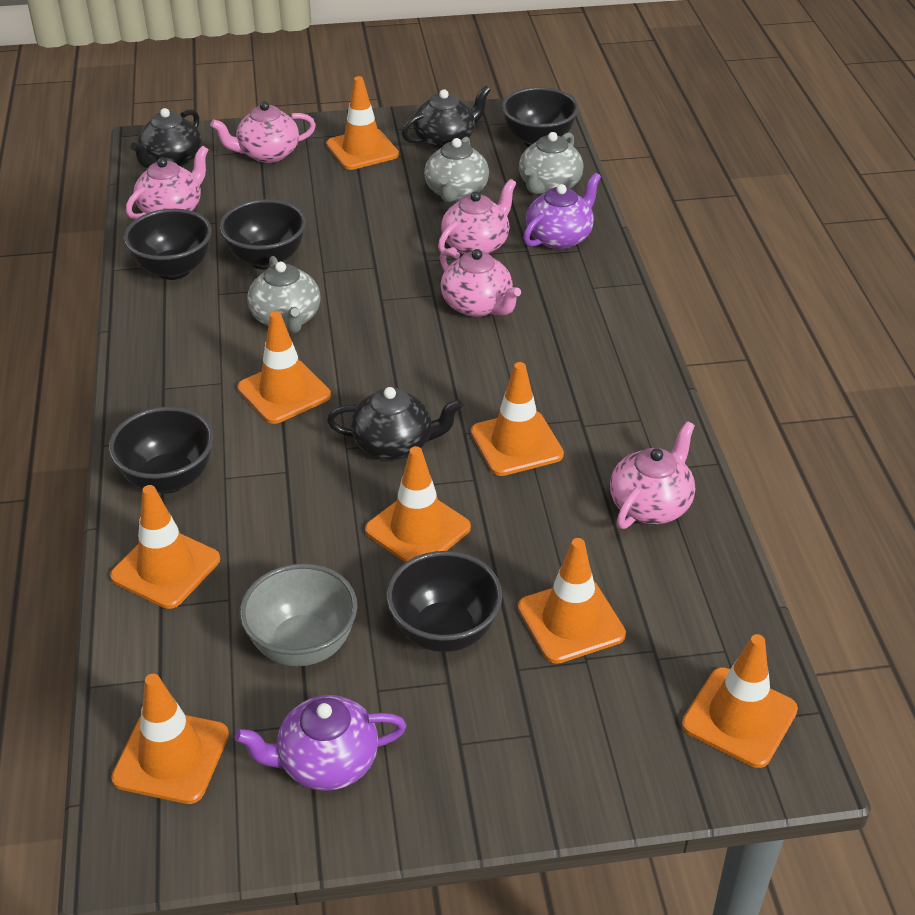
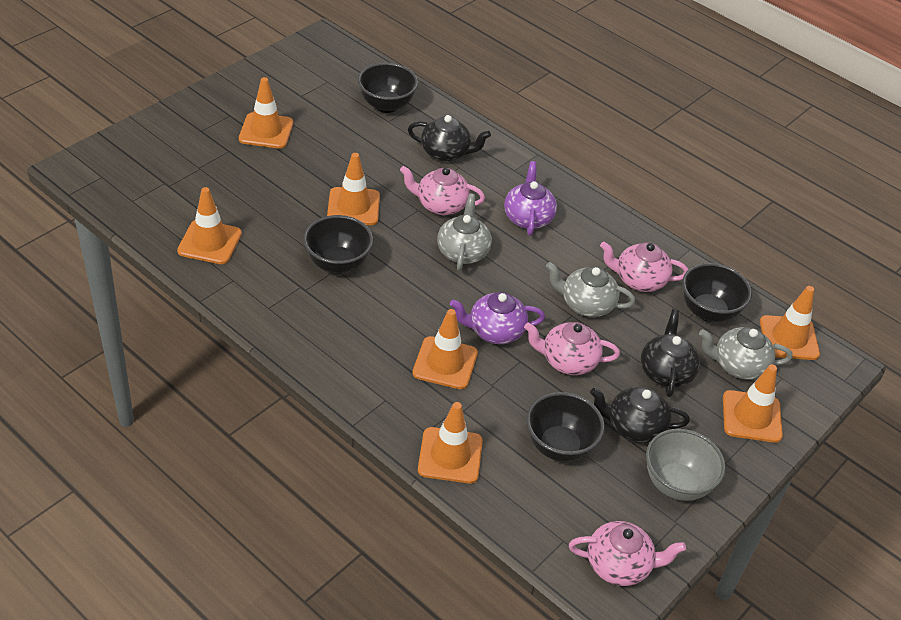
black bowl: 5 -> 4
orange traffic cone: 8 -> 7
pink teapot: 5 -> 4

